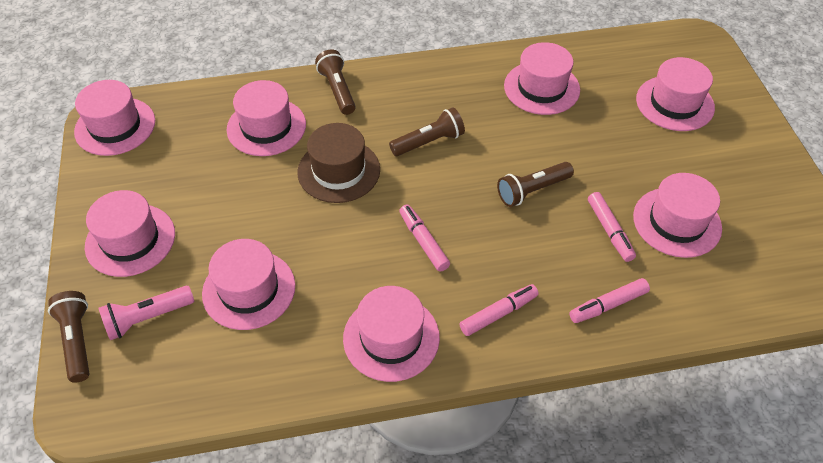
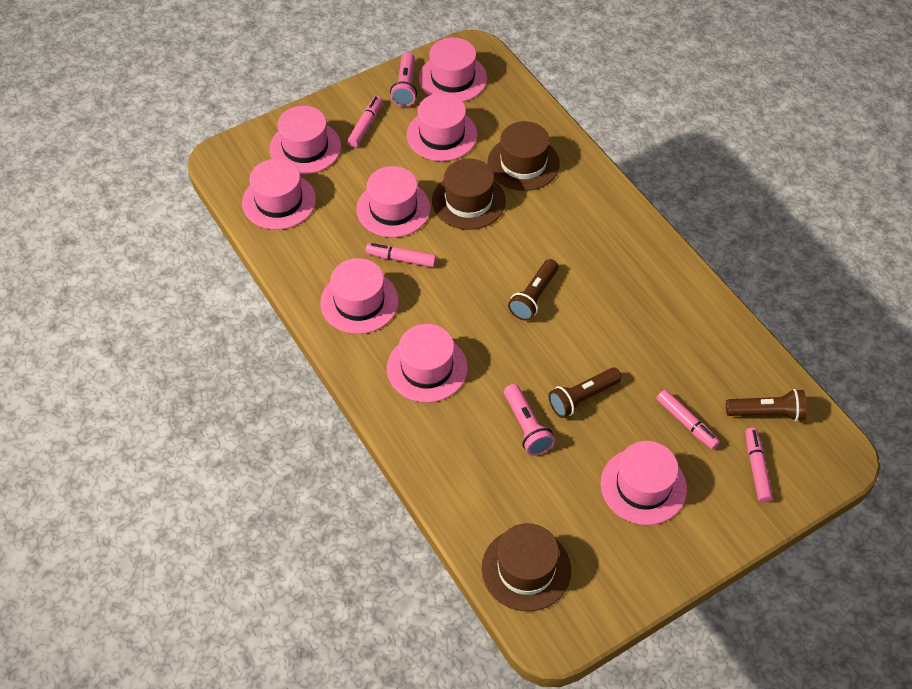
brown flashlight: 4 -> 3
brown hat: 1 -> 3
pink flashlight: 1 -> 2

